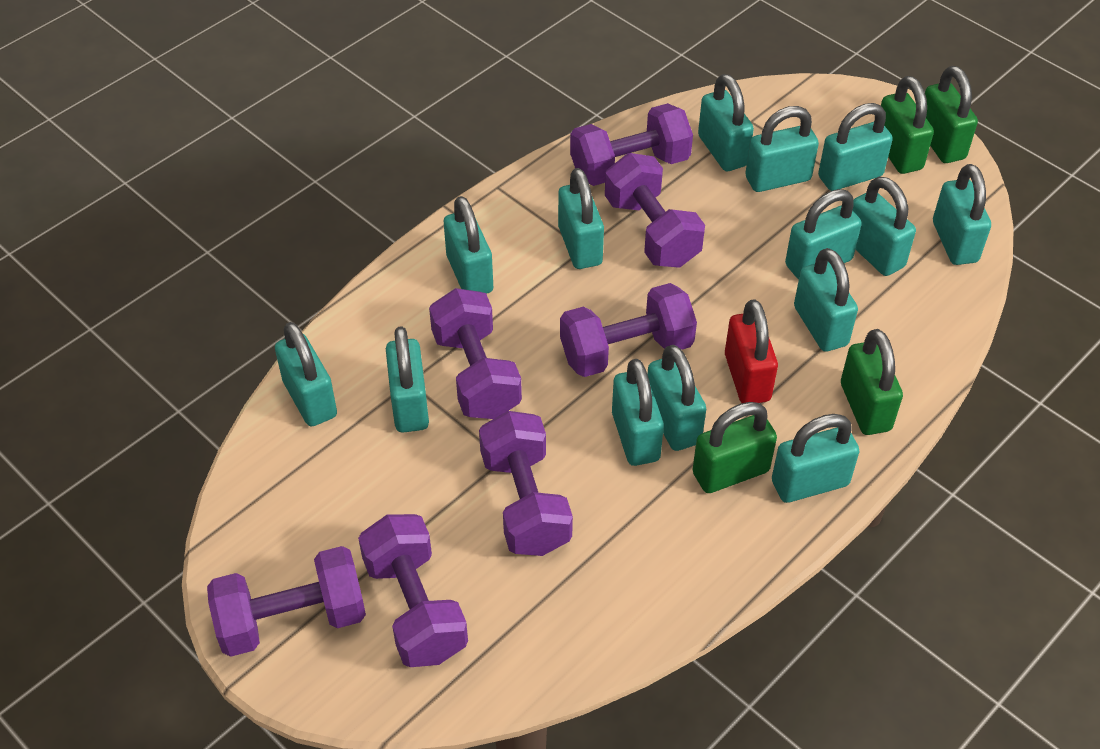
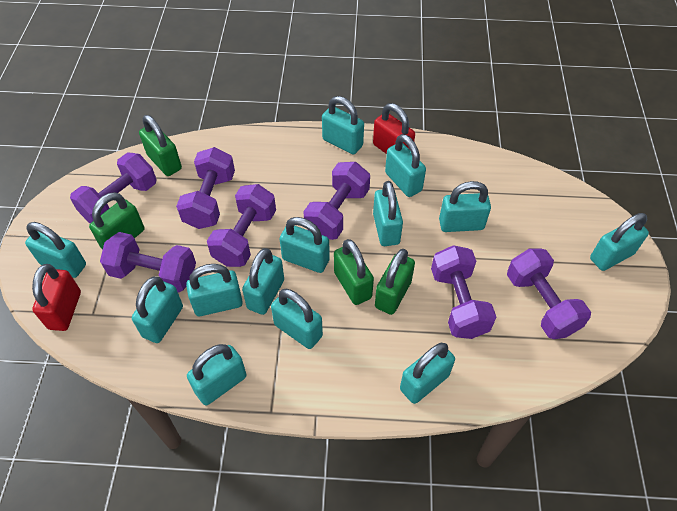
red padlock: 1 -> 2
turquoise padlock: 14 -> 13

